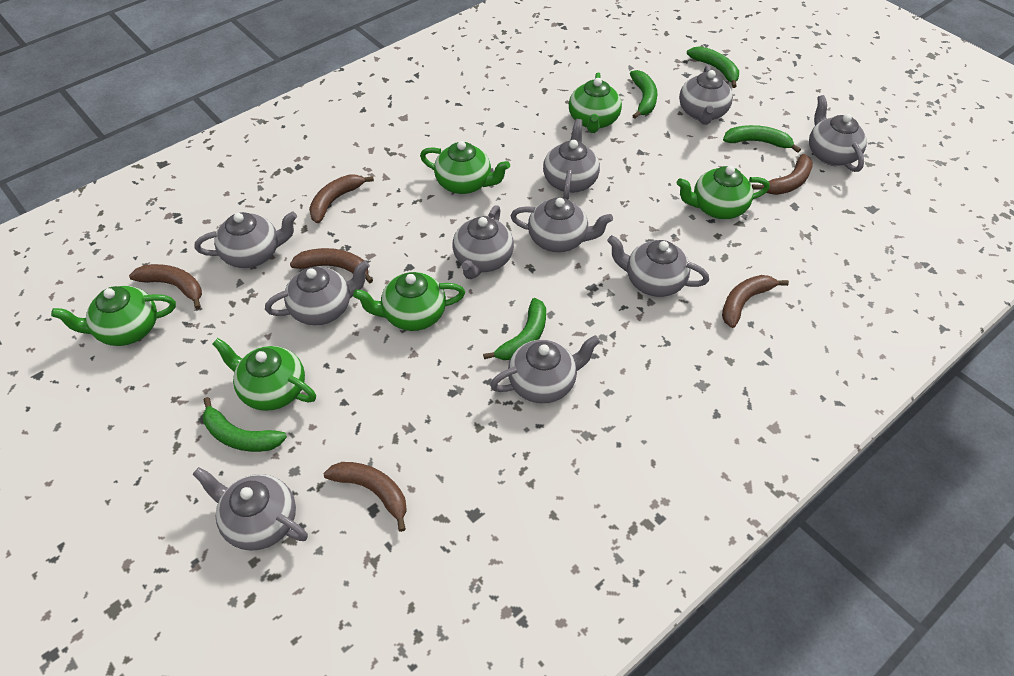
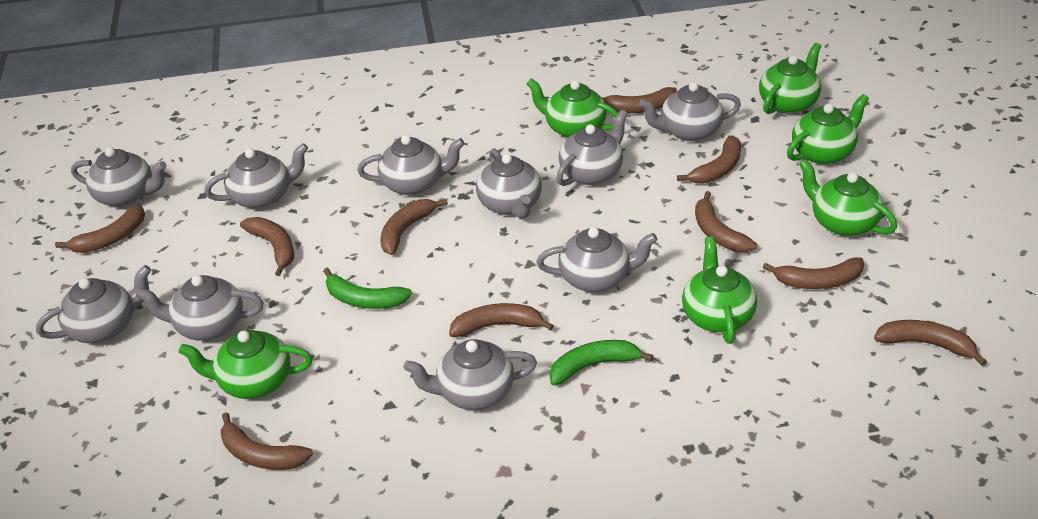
brown banana: 6 -> 10
green banana: 5 -> 2

